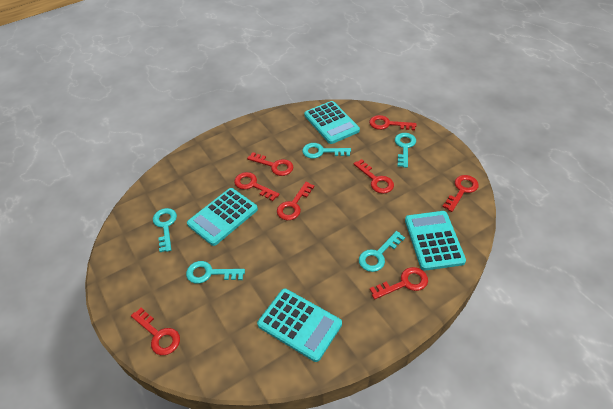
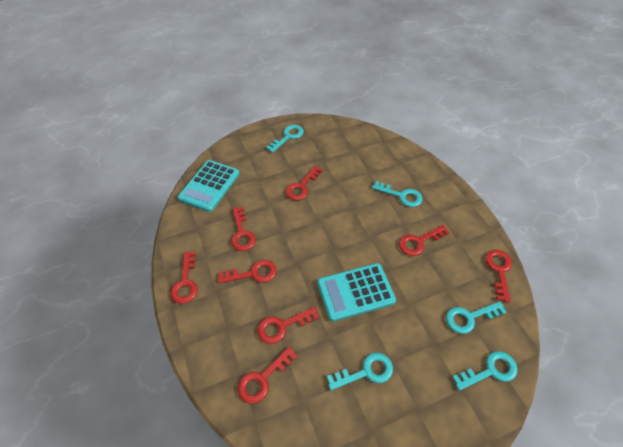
turquoise calculator: 4 -> 2

